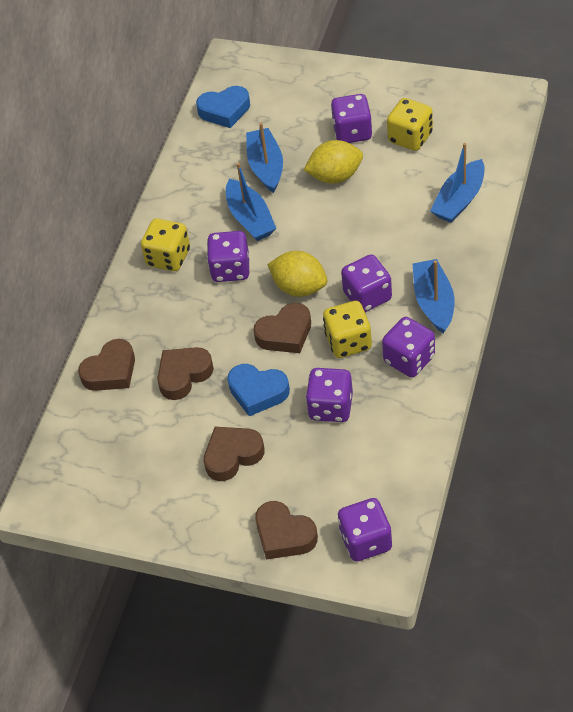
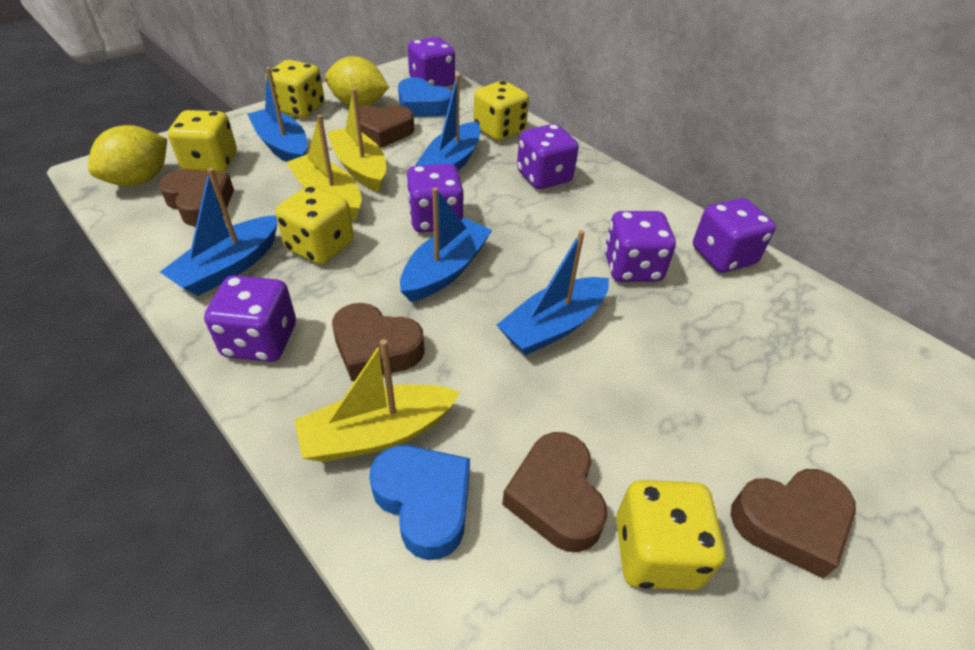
blue boat: 4 -> 5
yellow boat: 0 -> 3
yellow dice: 3 -> 5

